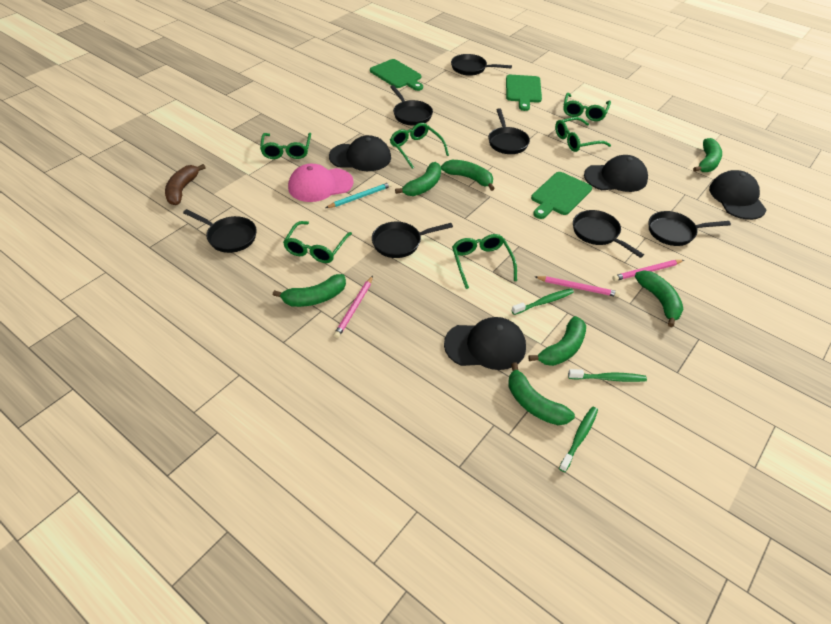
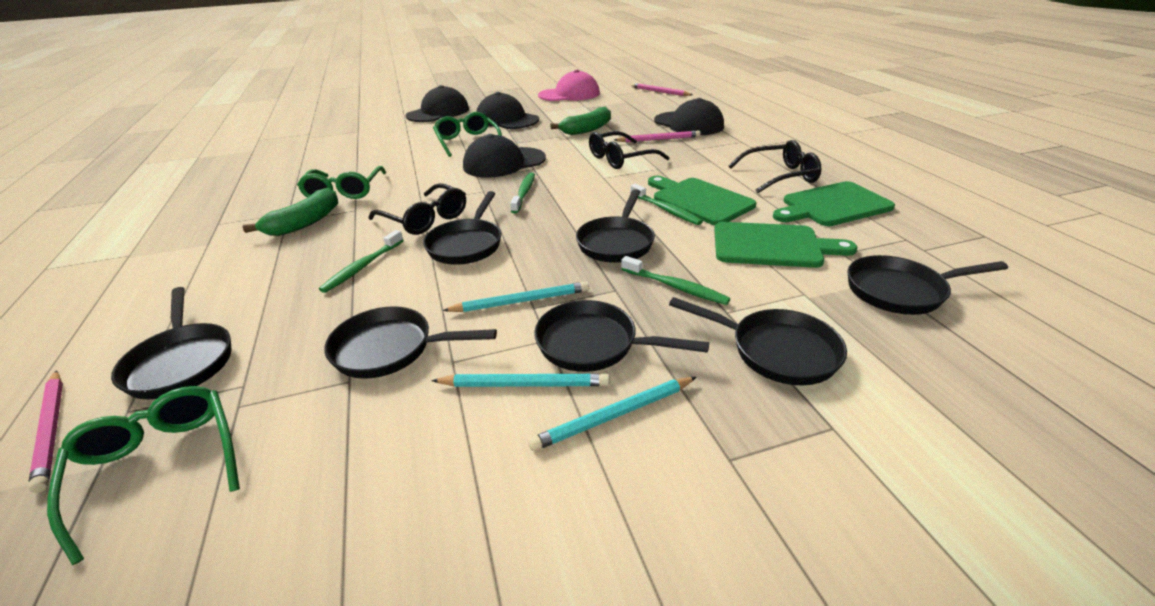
black glasses: 0 -> 3
brown banana: 1 -> 0
green banana: 7 -> 2
green glasses: 6 -> 3
green toothbrush: 3 -> 4
turquoise pencil: 1 -> 3

